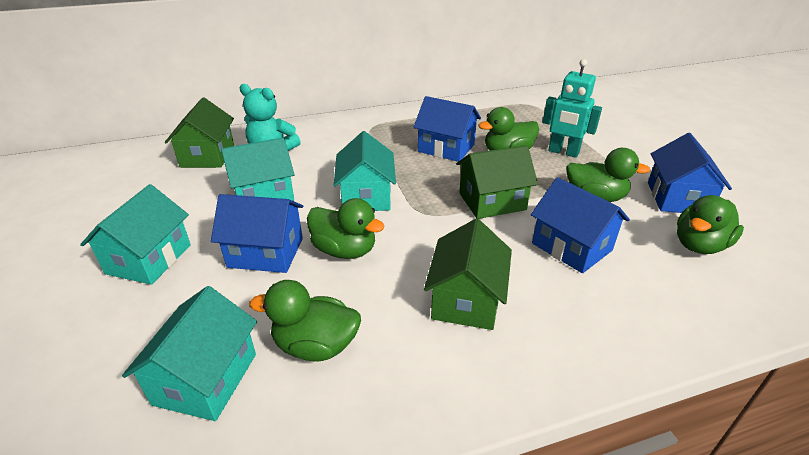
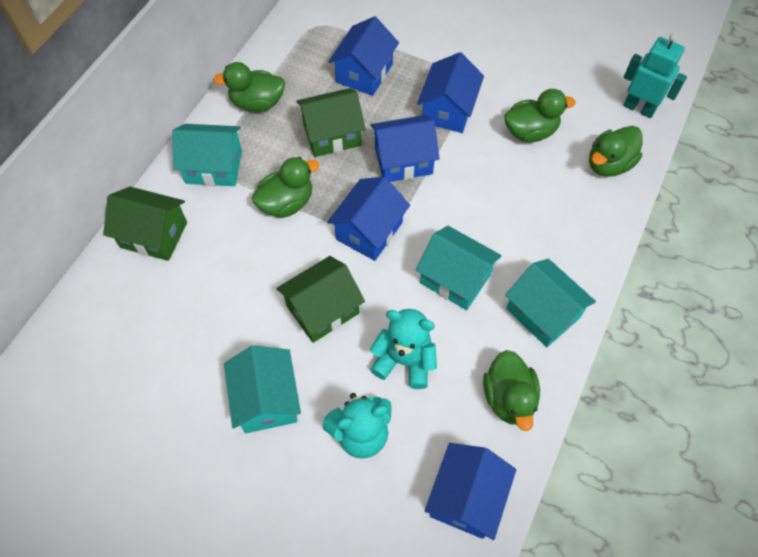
blue house: 4 -> 5
turquoise teddy bear: 1 -> 2

